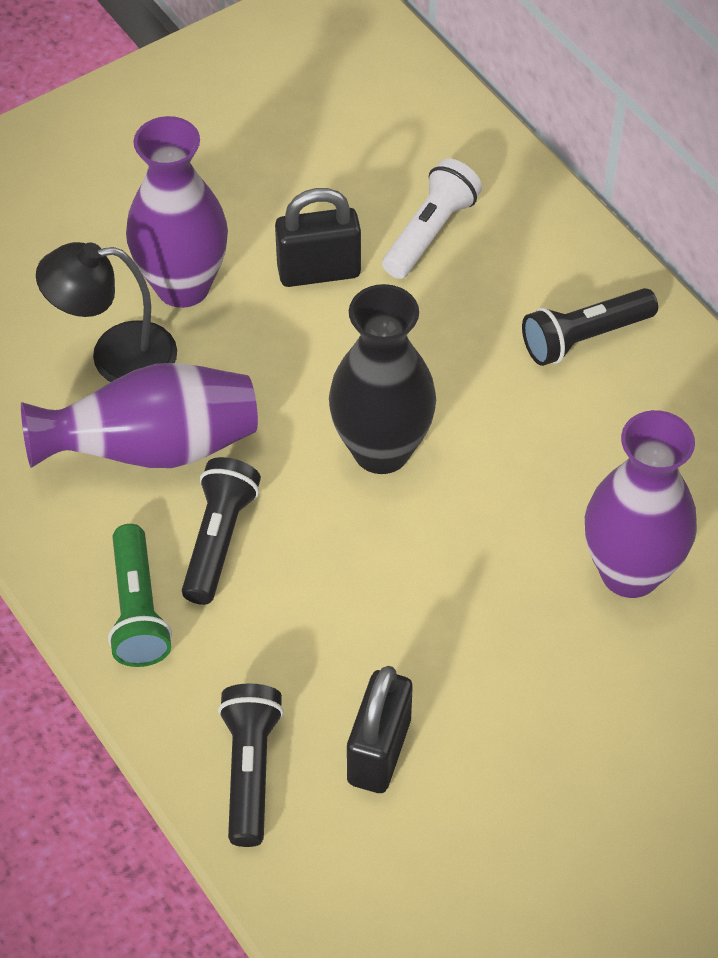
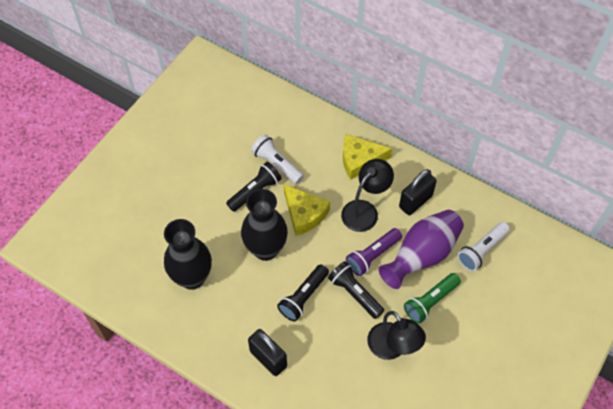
black lamp: 1 -> 2
black vase: 1 -> 2
purple flashlight: 0 -> 1
purple vase: 3 -> 1
white flashlight: 1 -> 2
yellow cheese: 0 -> 2

